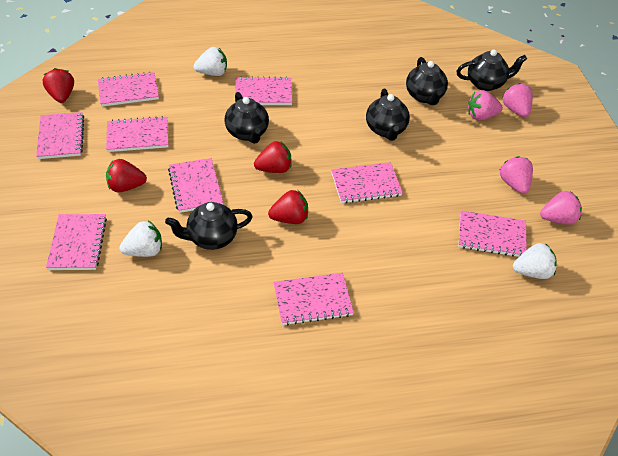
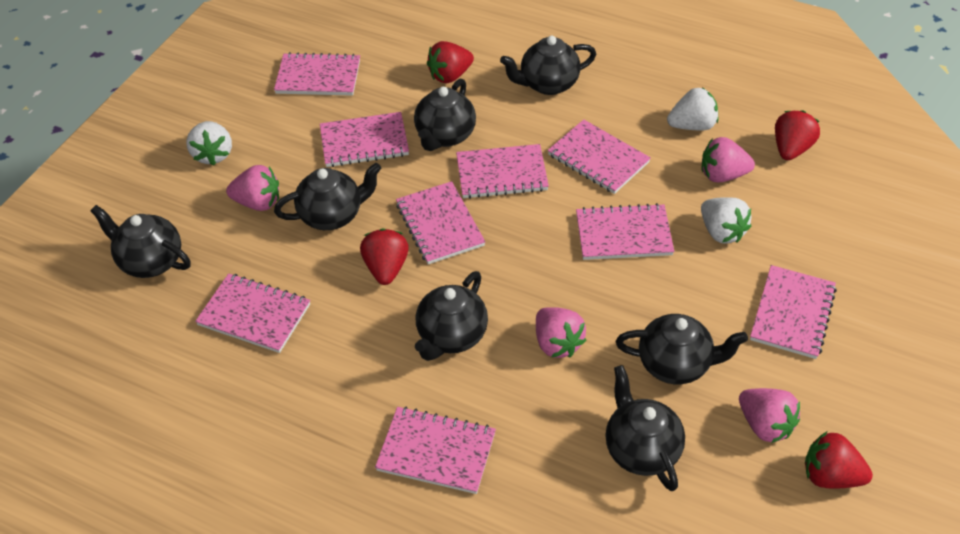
black teapot: 5 -> 7

